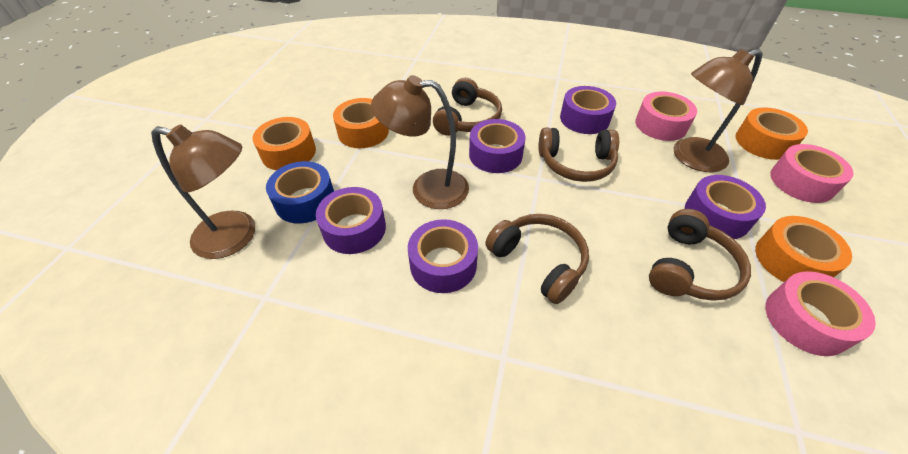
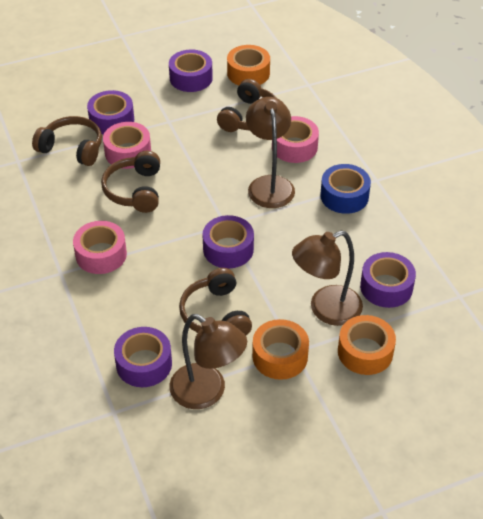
orange tape: 4 -> 3

